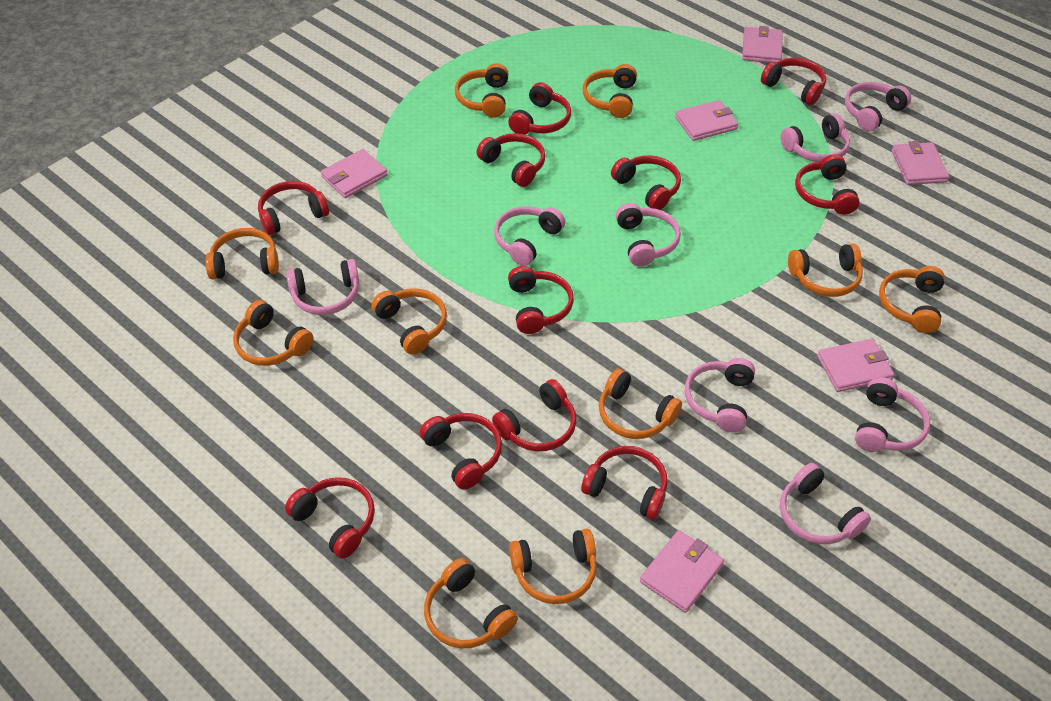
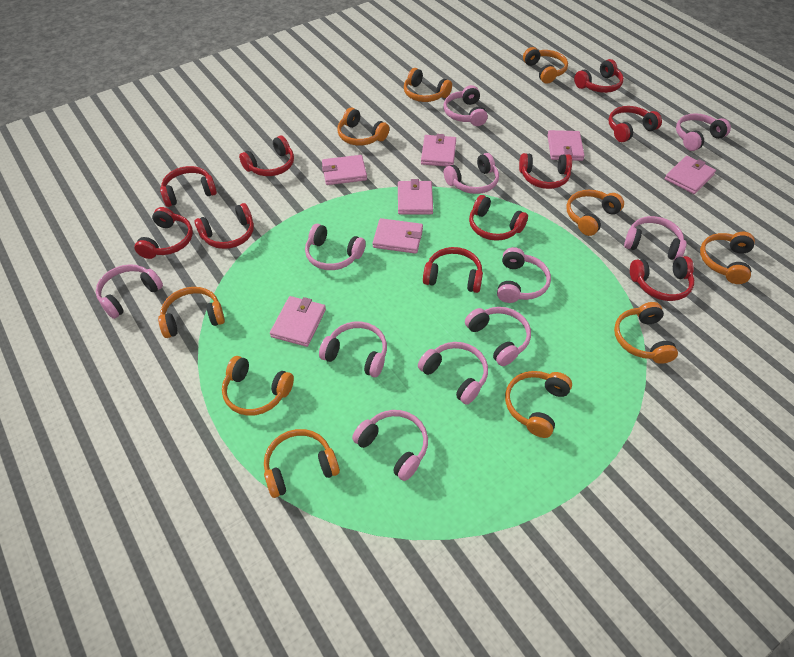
pink headphones: 8 -> 11
pink wallet: 6 -> 7
red headphones: 11 -> 10

